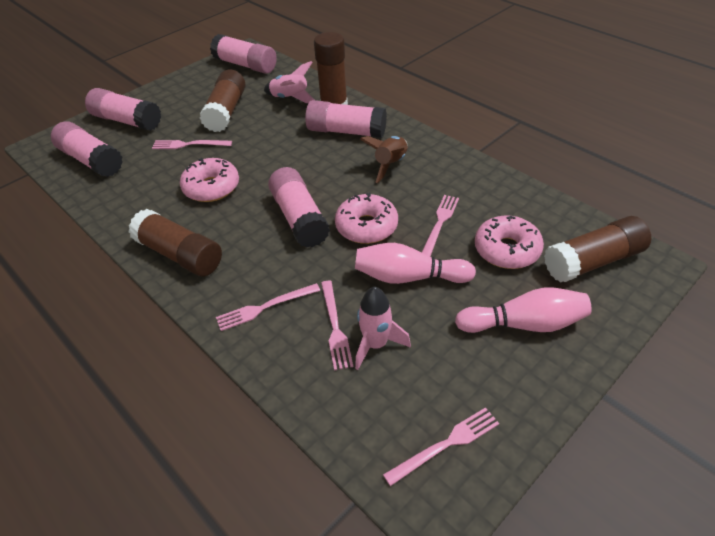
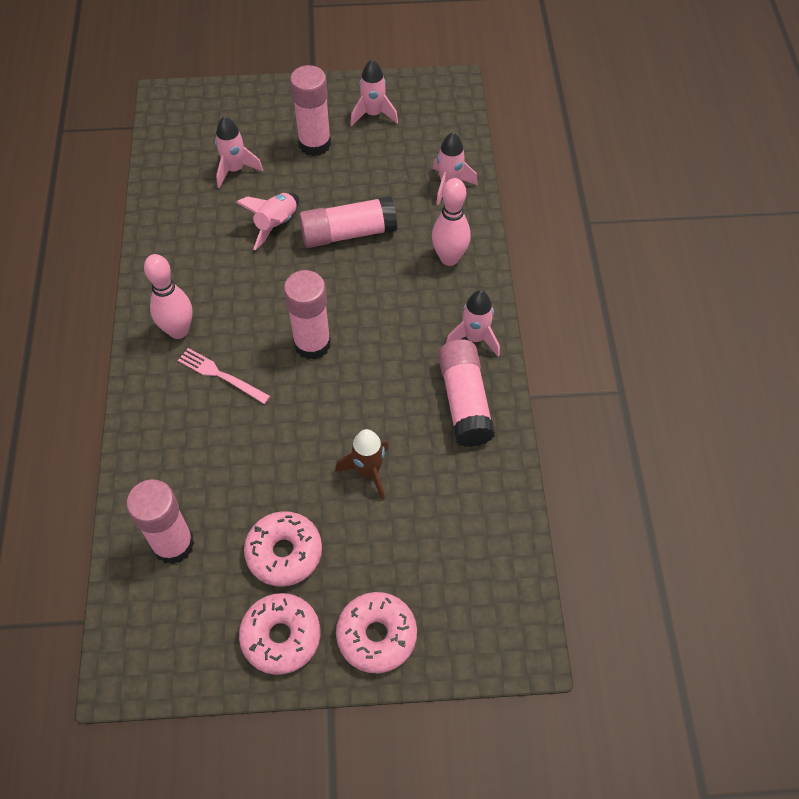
brown glue stick: 4 -> 0
pink fork: 5 -> 1
pink rocket: 2 -> 5

